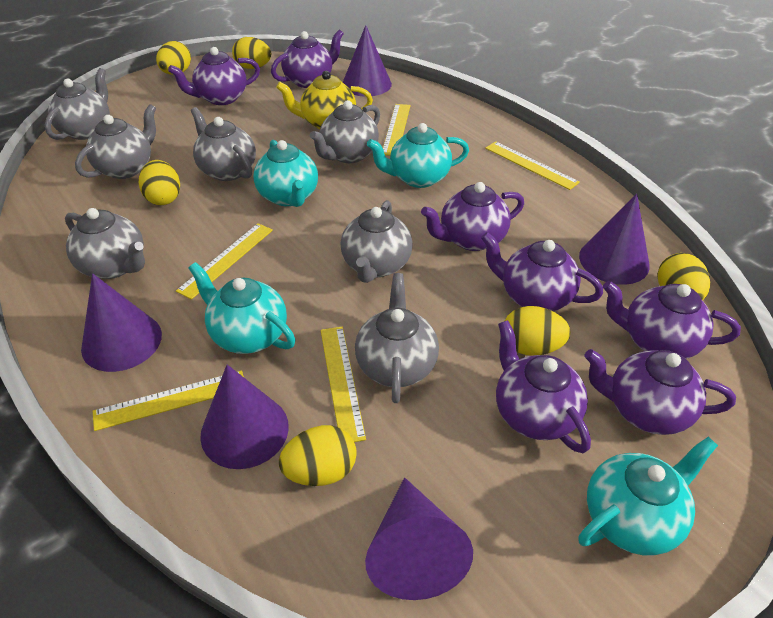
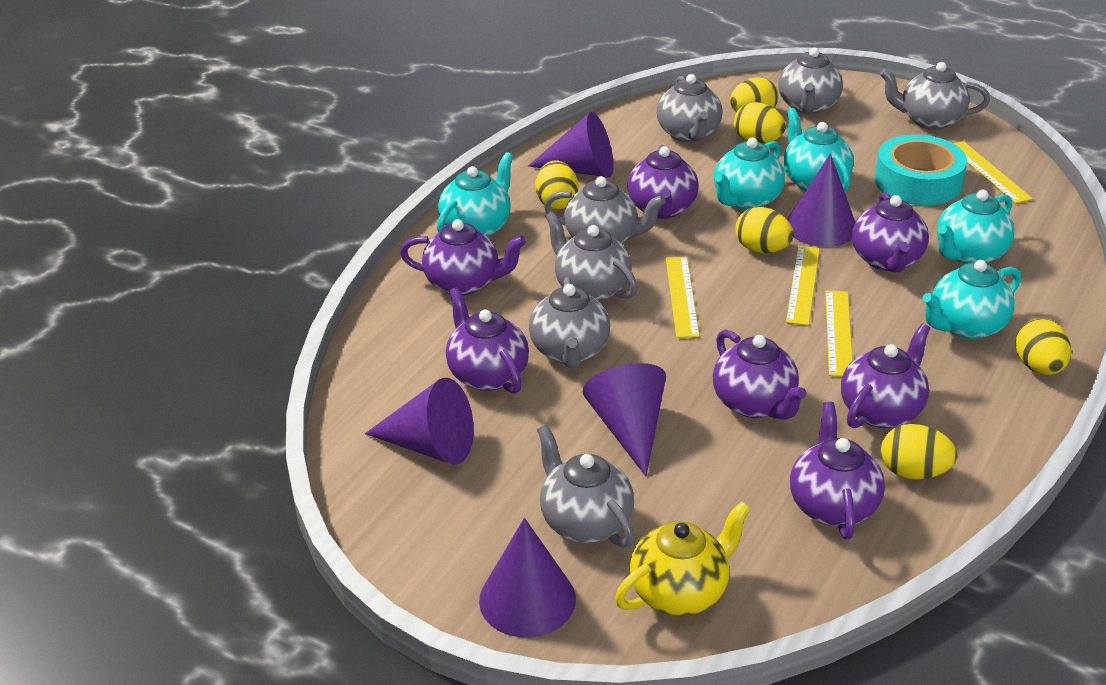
turquoise tape: 0 -> 1
turquoise teapot: 4 -> 5
yellow ruler: 5 -> 4

